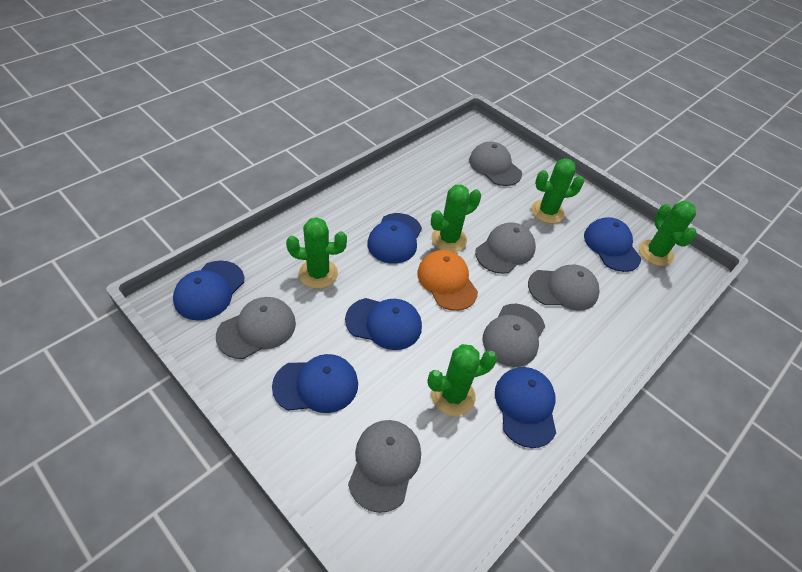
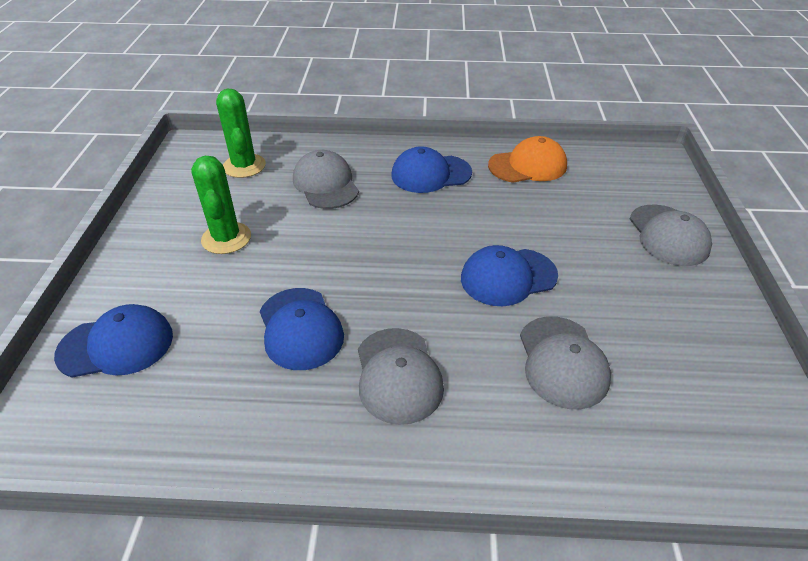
blue cap: 6 -> 4
green cactus: 5 -> 2
grey cap: 6 -> 4

